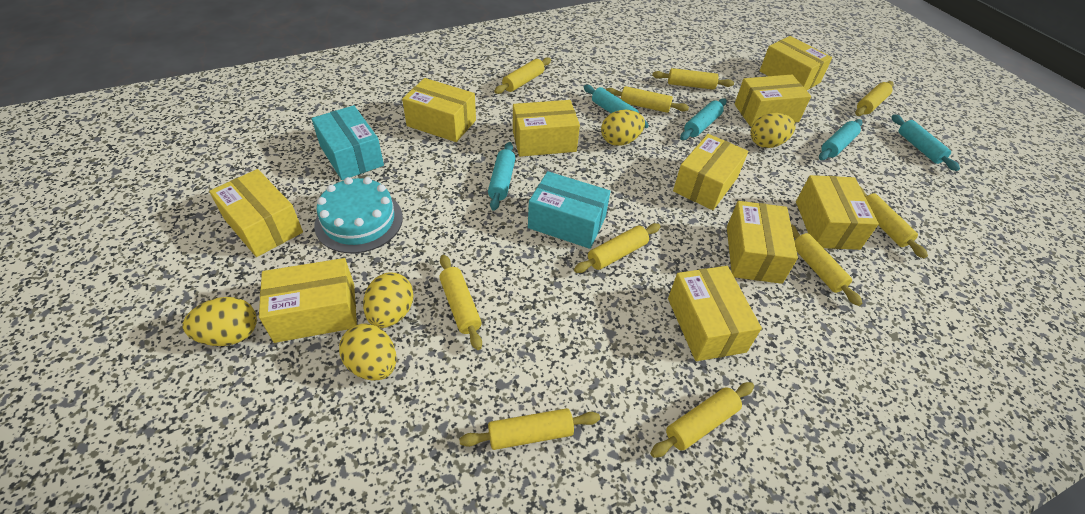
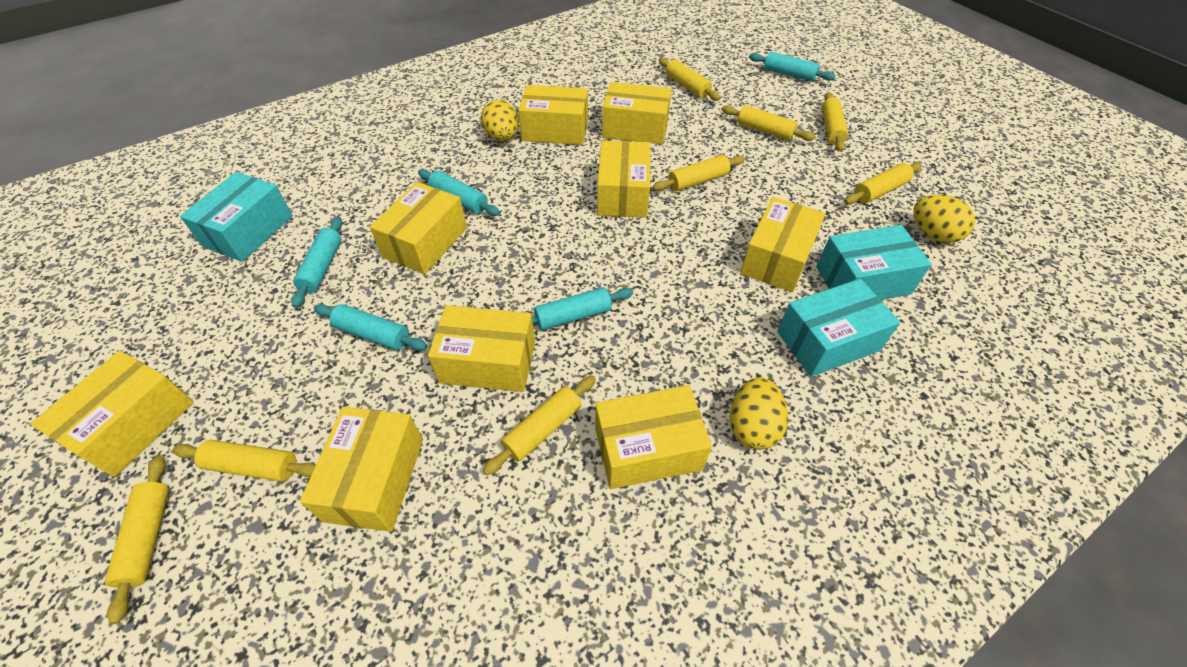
turquoise box: 2 -> 3
turquoise cake: 1 -> 0
yellow box: 10 -> 9
yellow egg: 5 -> 3
yellow rolling pin: 10 -> 8

